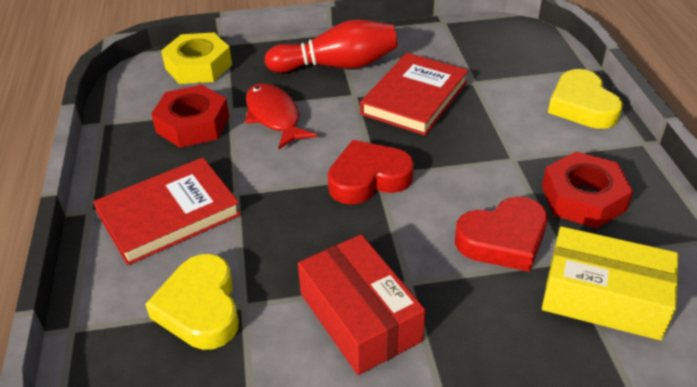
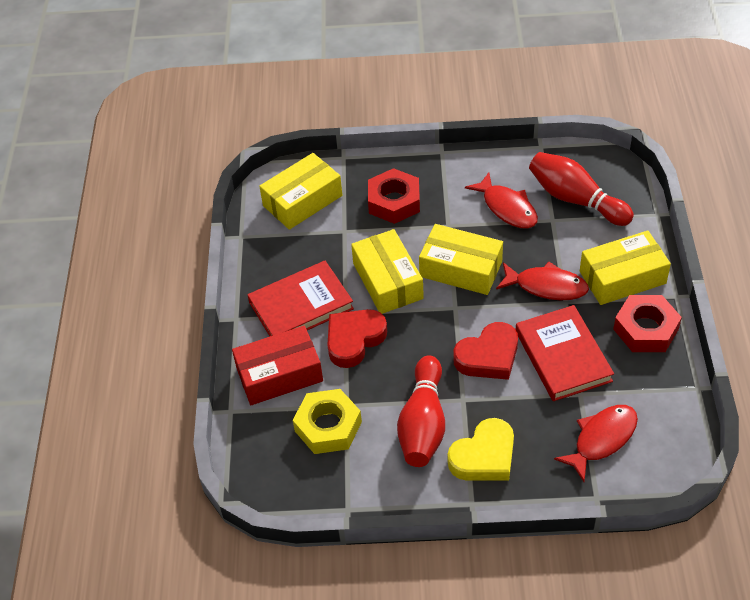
red bowling pin: 1 -> 2
red fish: 1 -> 3
yellow box: 1 -> 4
yellow heart: 2 -> 1

